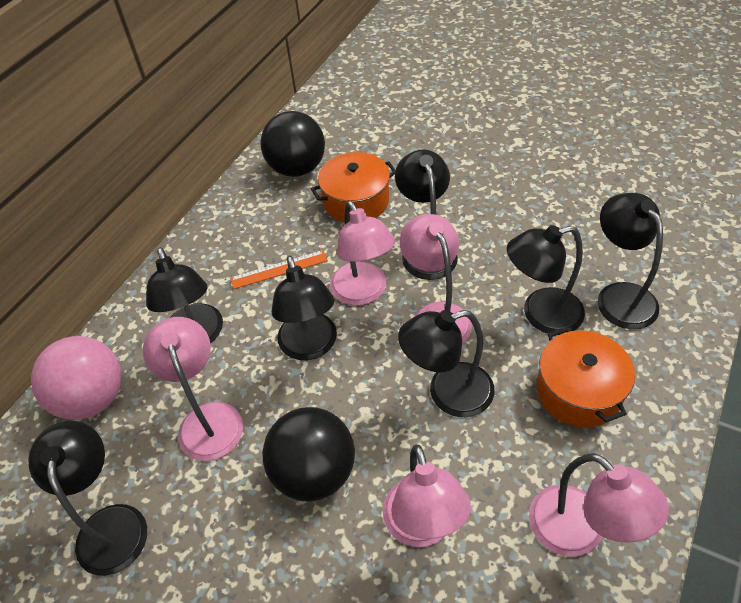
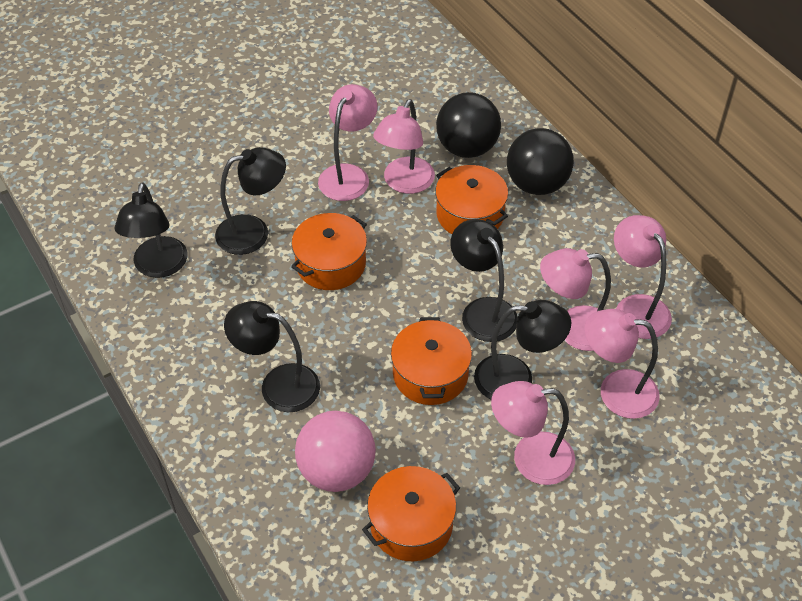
black lamp: 7 -> 5
orange pot: 2 -> 4
orange ruler: 1 -> 0
pink lamp: 5 -> 6

